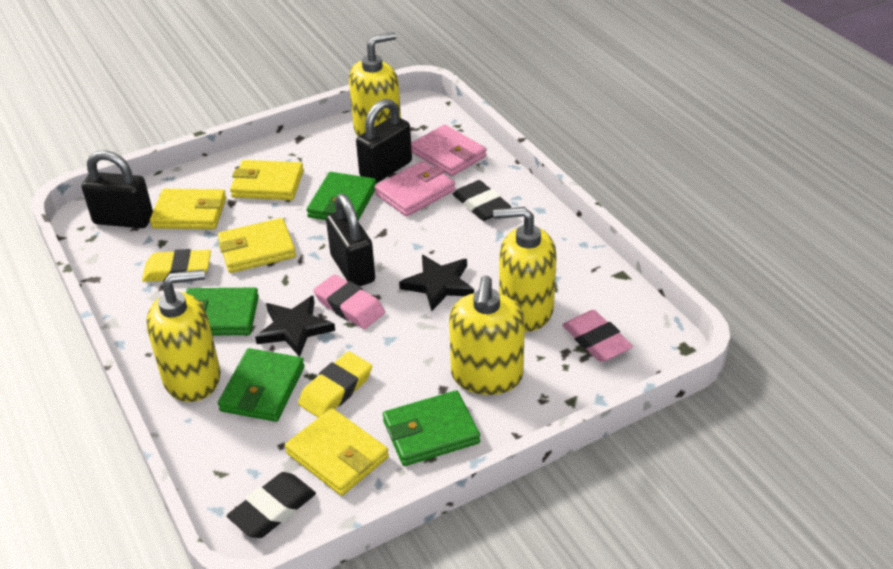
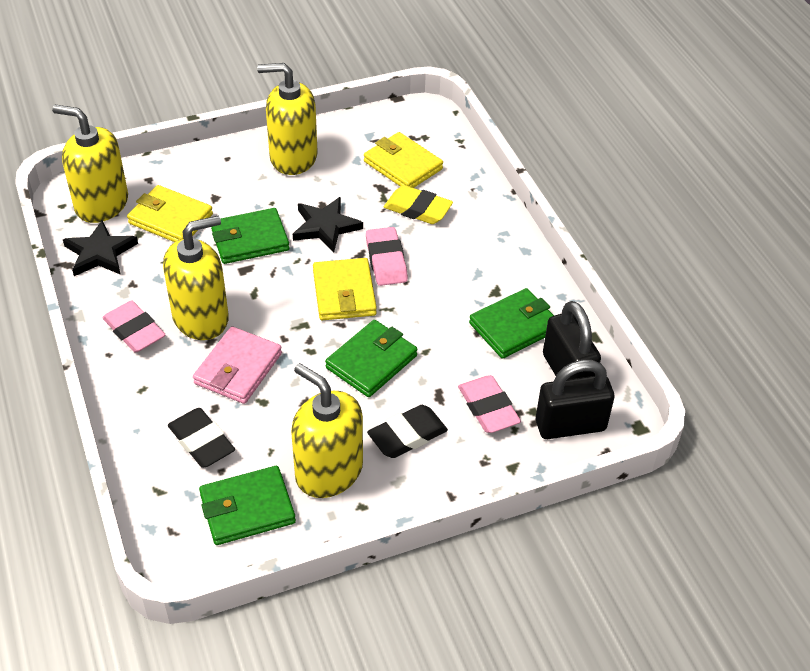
black padlock: 3 -> 2
pink eraser: 2 -> 3
pink wallet: 2 -> 1
yellow eraser: 2 -> 1
yellow wallet: 4 -> 3

